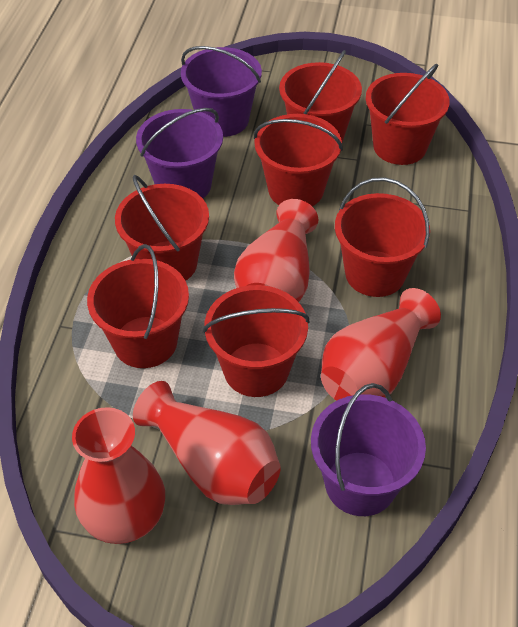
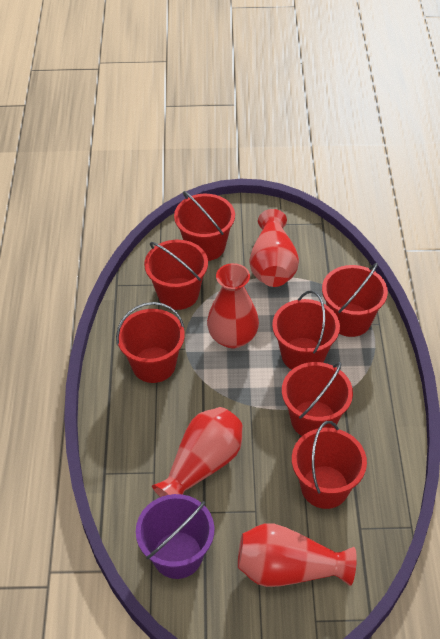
purple bucket: 3 -> 1

